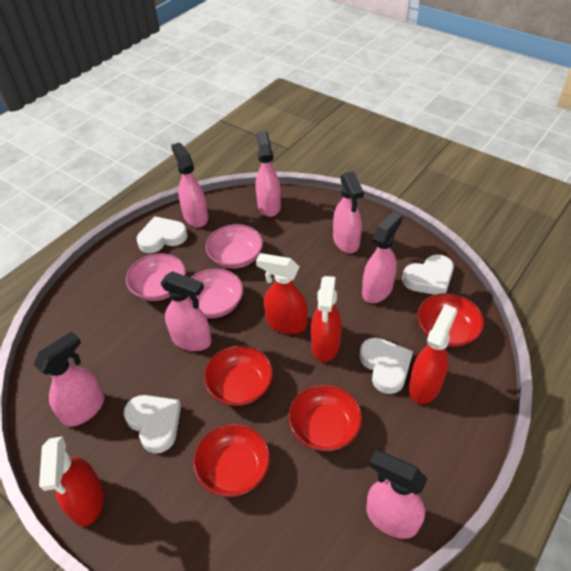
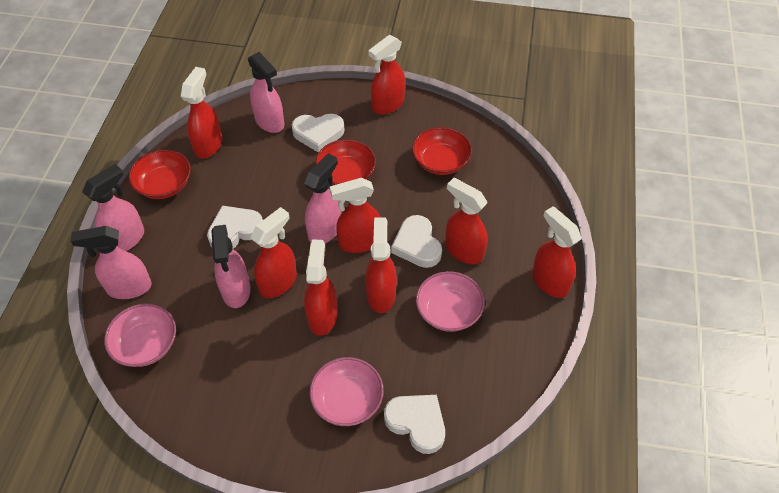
pink spray bottle: 7 -> 5
red bowl: 4 -> 3
red spray bottle: 4 -> 8

